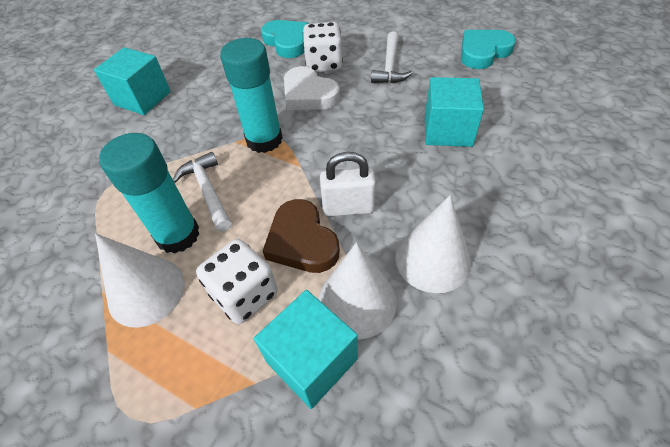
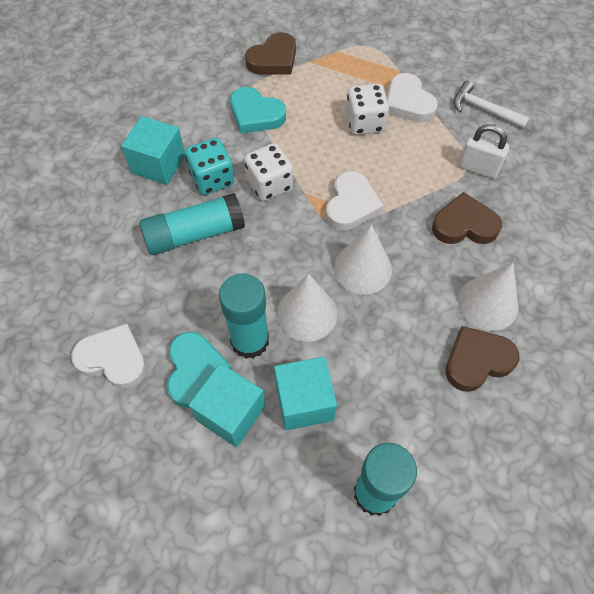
brown heart: 1 -> 3
turquoise dice: 0 -> 1
turquoise glue stick: 2 -> 3
white hammer: 2 -> 1
white heart: 1 -> 3

